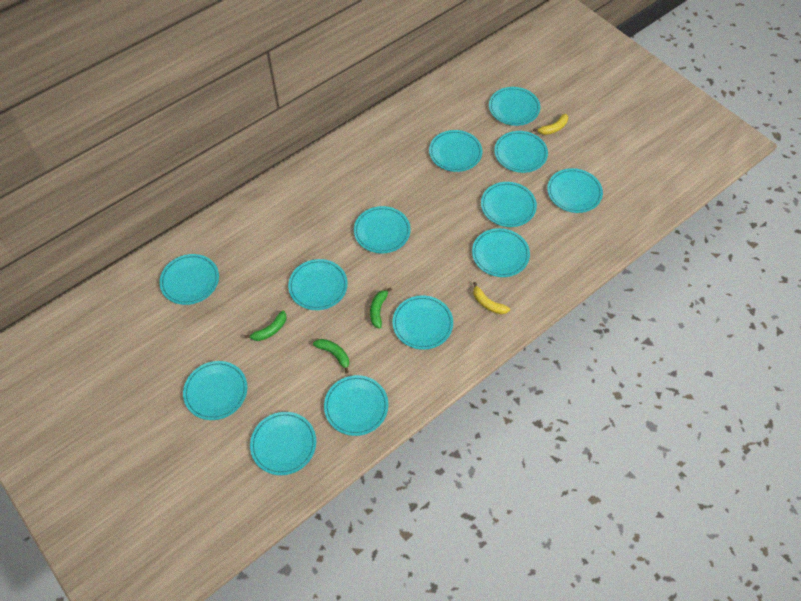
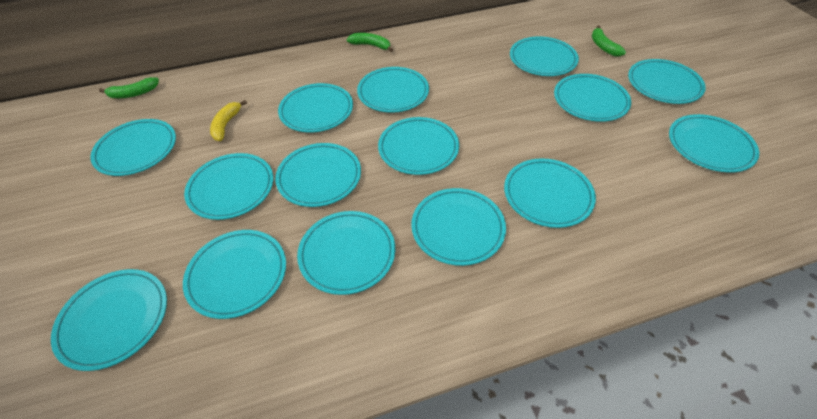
turquoise plate: 13 -> 15
yellow banana: 2 -> 1

